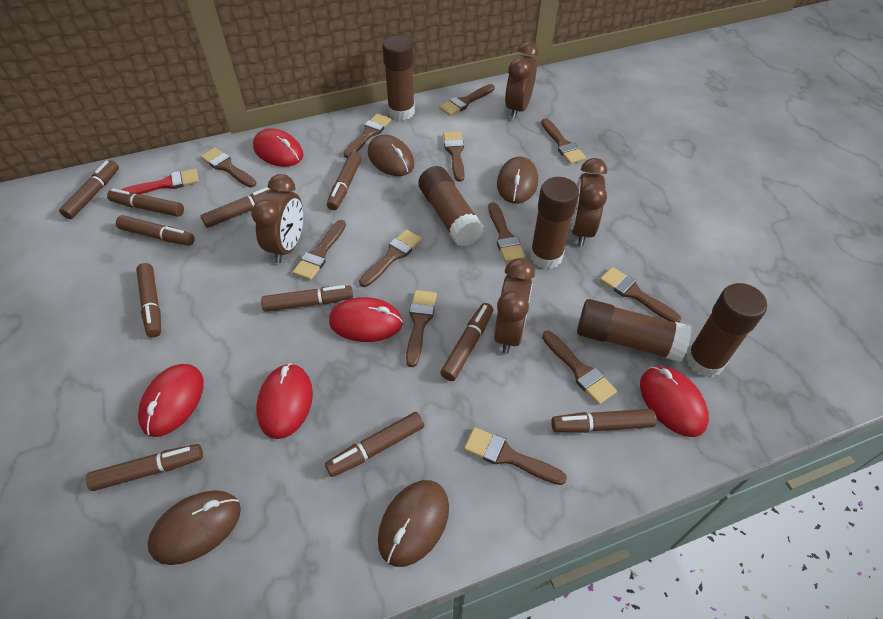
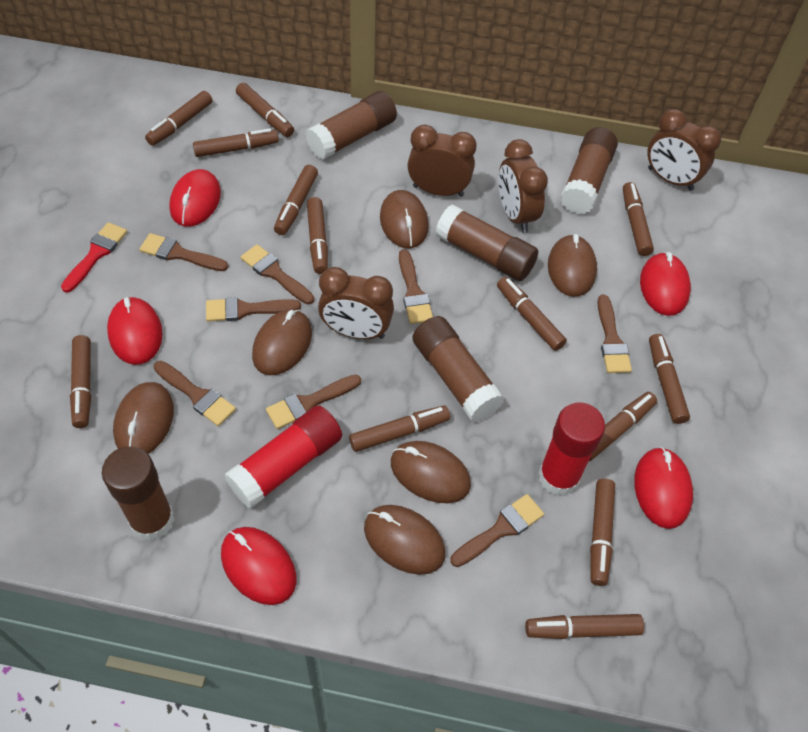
brown brush: 12 -> 8
brown marker: 11 -> 13
brown mouse: 4 -> 6
red glue stick: 0 -> 2

